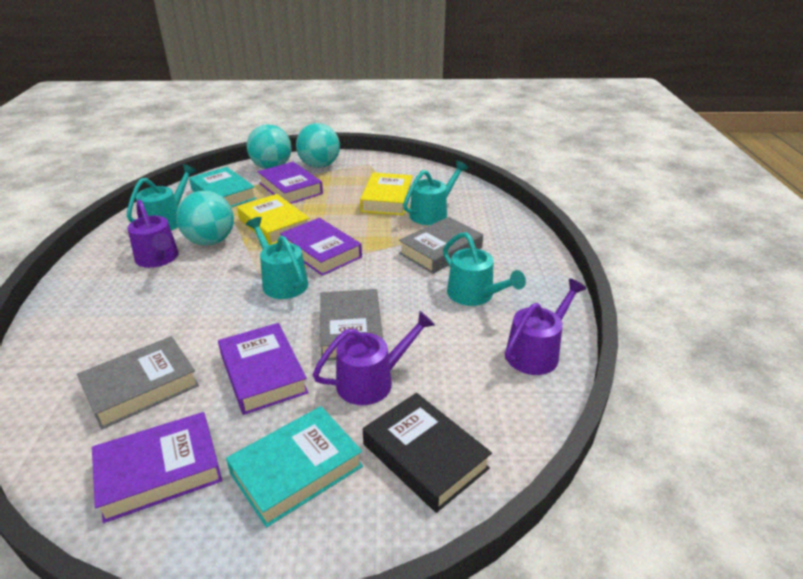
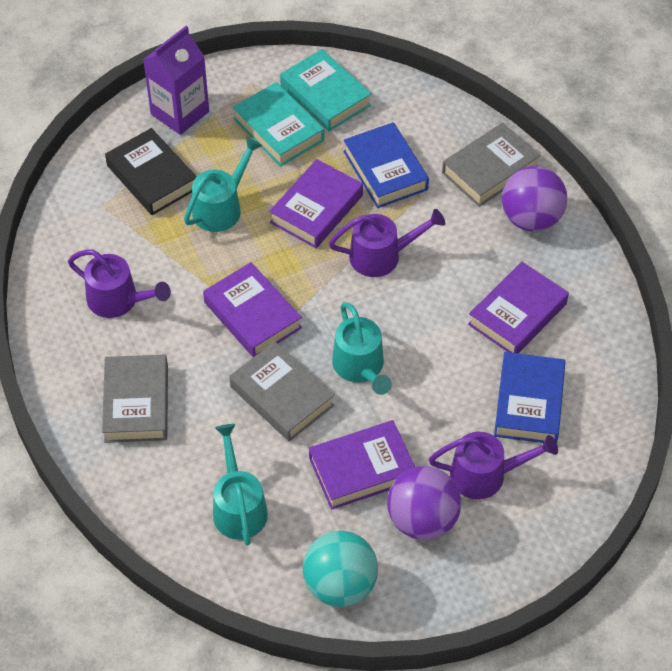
blue book: 0 -> 2
purple ball: 0 -> 2
purple carton: 0 -> 1
turquoise ball: 3 -> 1
turquoise watering can: 4 -> 3
yellow book: 2 -> 0

